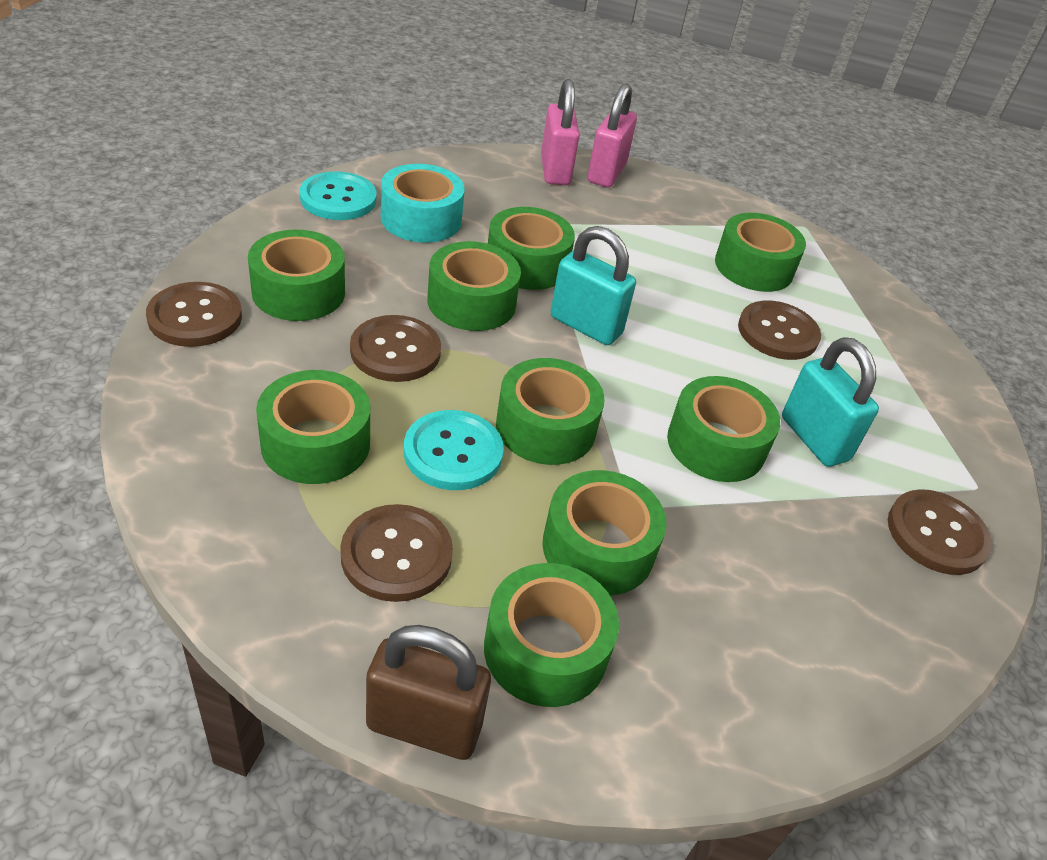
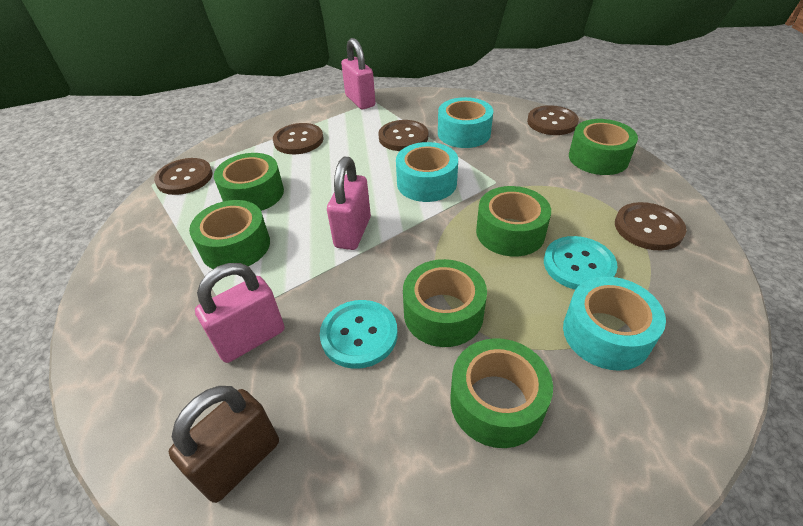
green tape: 9 -> 6
pink padlock: 2 -> 3
turquoise padlock: 2 -> 0
turquoise tape: 1 -> 3

